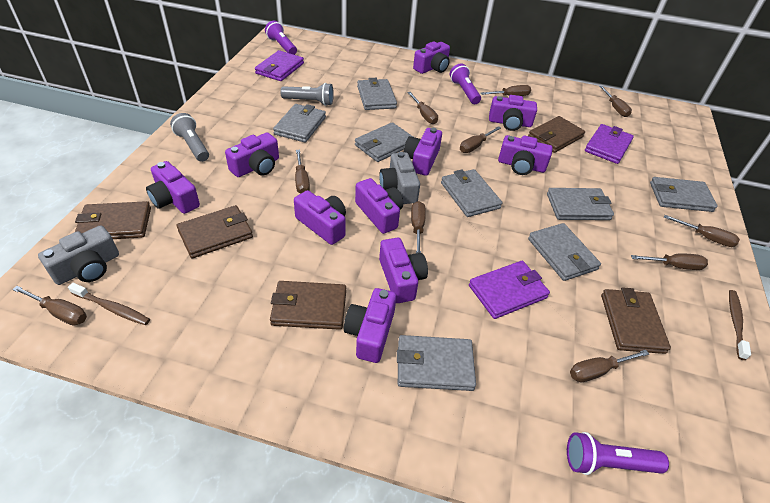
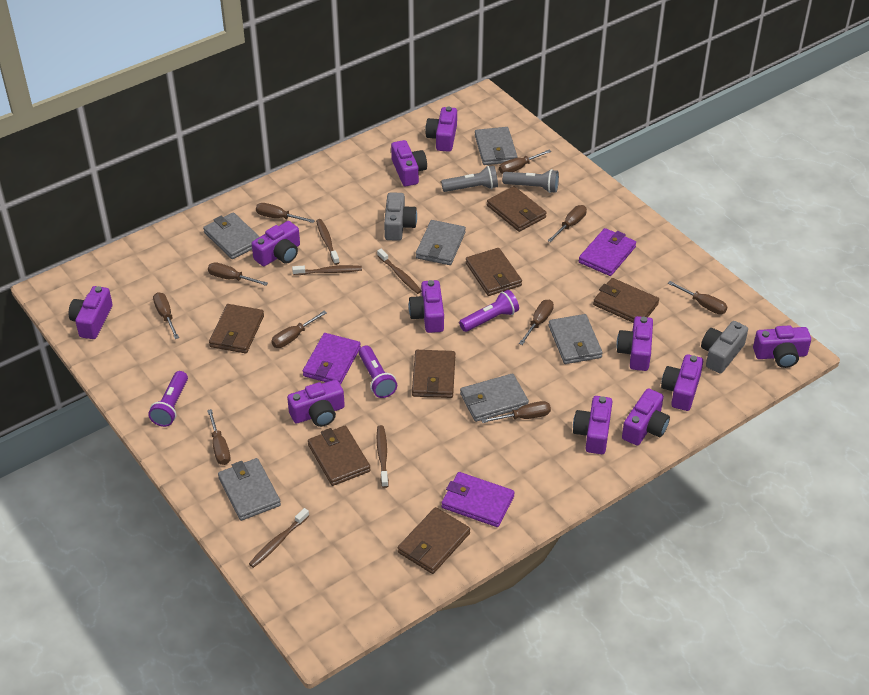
brown toothbrush: 2 -> 5
brown wallet: 5 -> 7
grey wallet: 8 -> 6
purple camera: 10 -> 11

